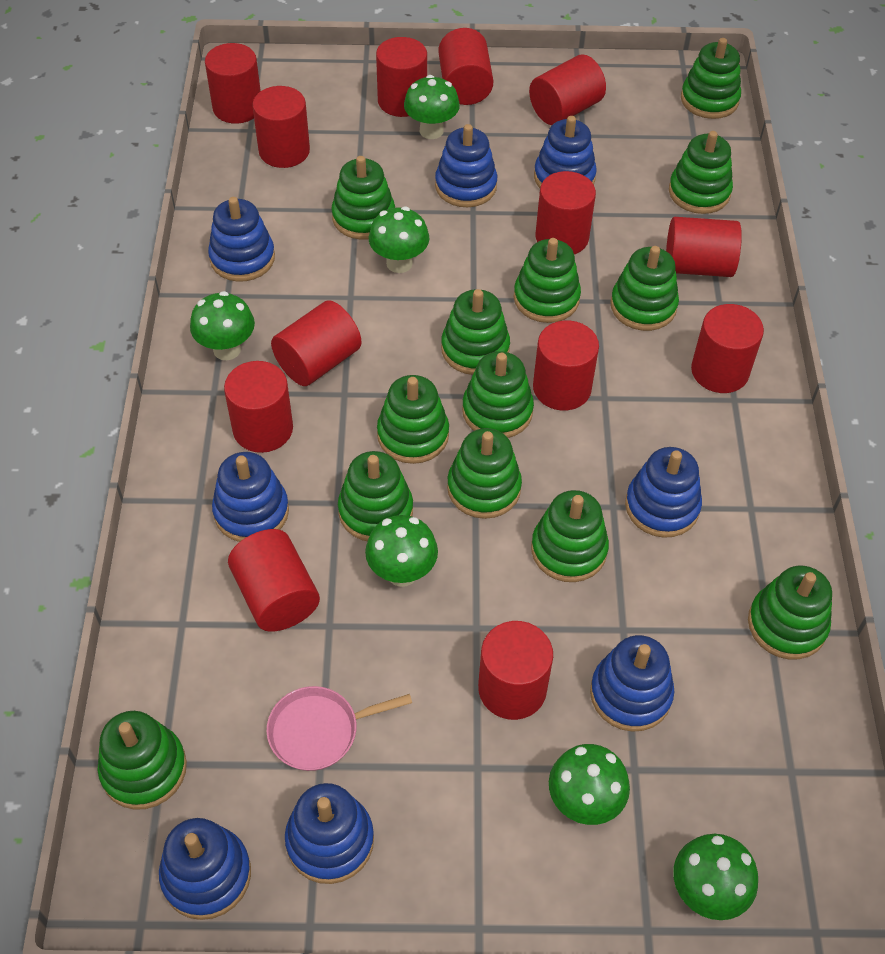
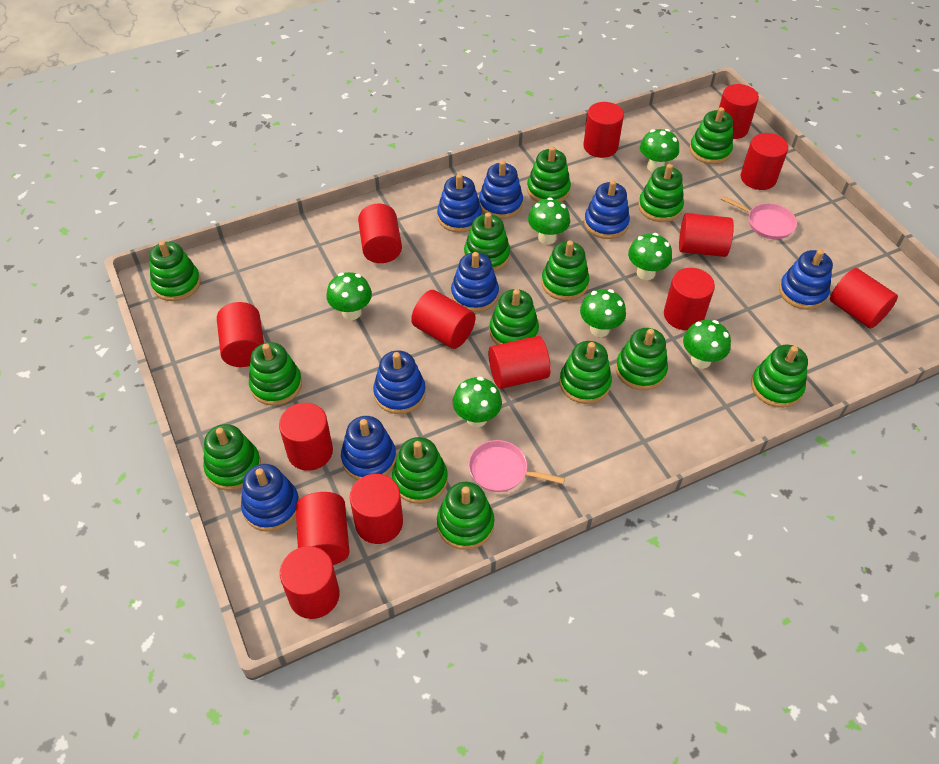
green mushroom: 6 -> 7
green stacking toy: 13 -> 14
pink pan: 1 -> 2
red cylinder: 13 -> 14

